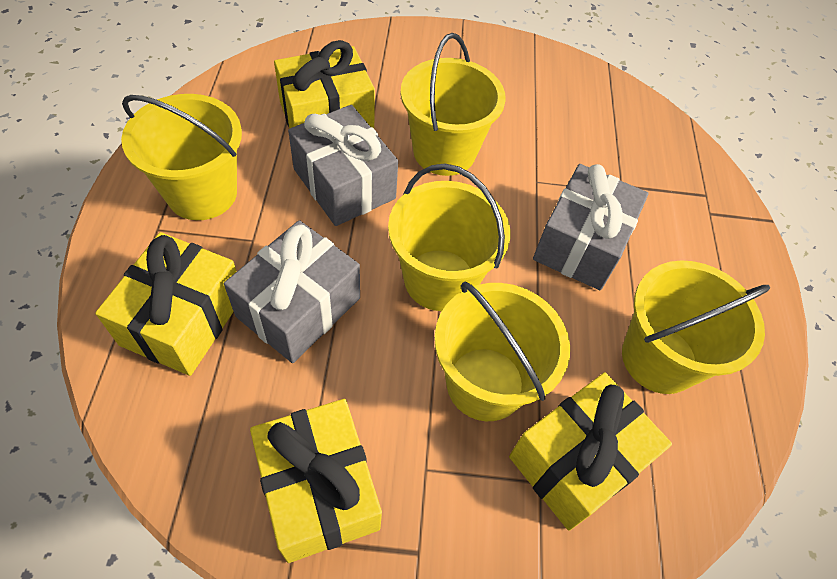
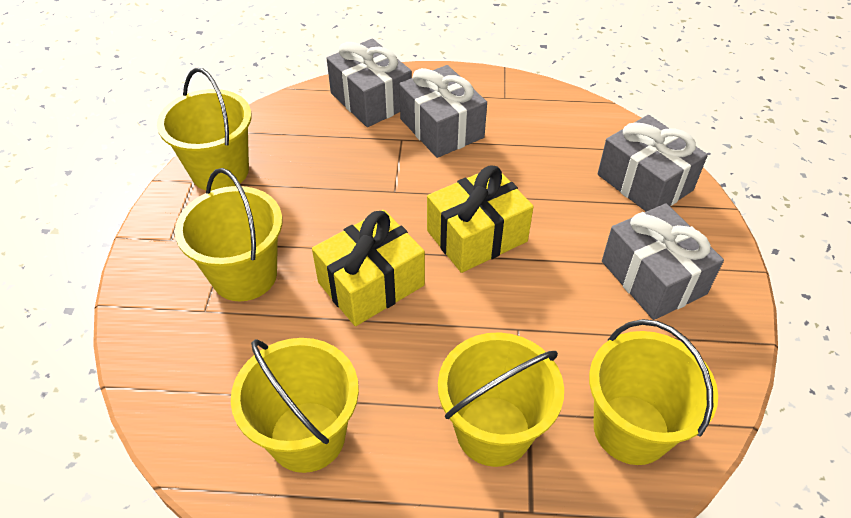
grey gift: 3 -> 4
yellow gift: 4 -> 2

